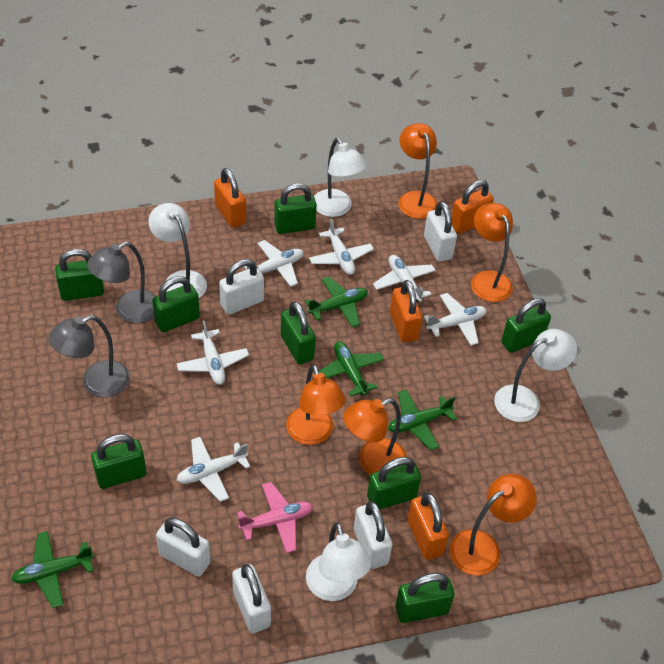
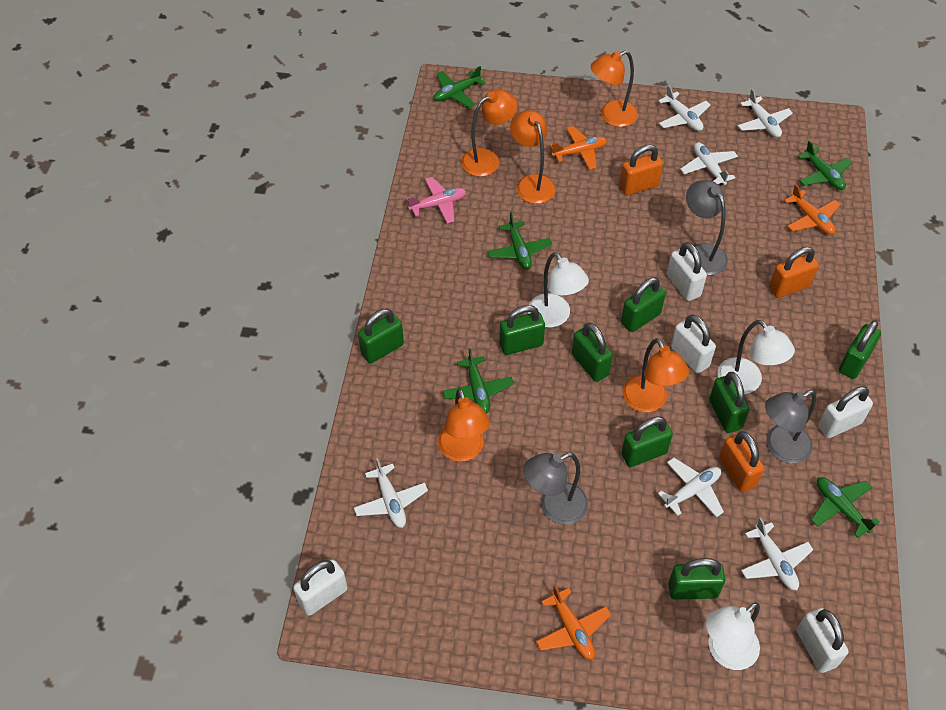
green plane: 4 -> 5
grey lamp: 2 -> 3
orange padlock: 4 -> 3
orange plane: 0 -> 3
white lamp: 4 -> 3

